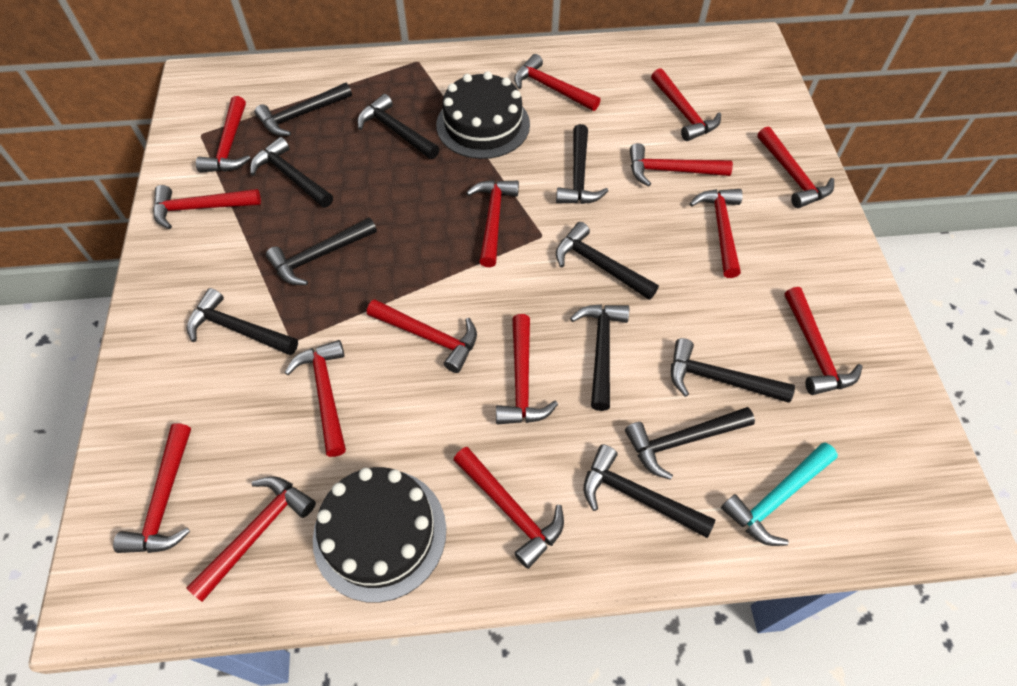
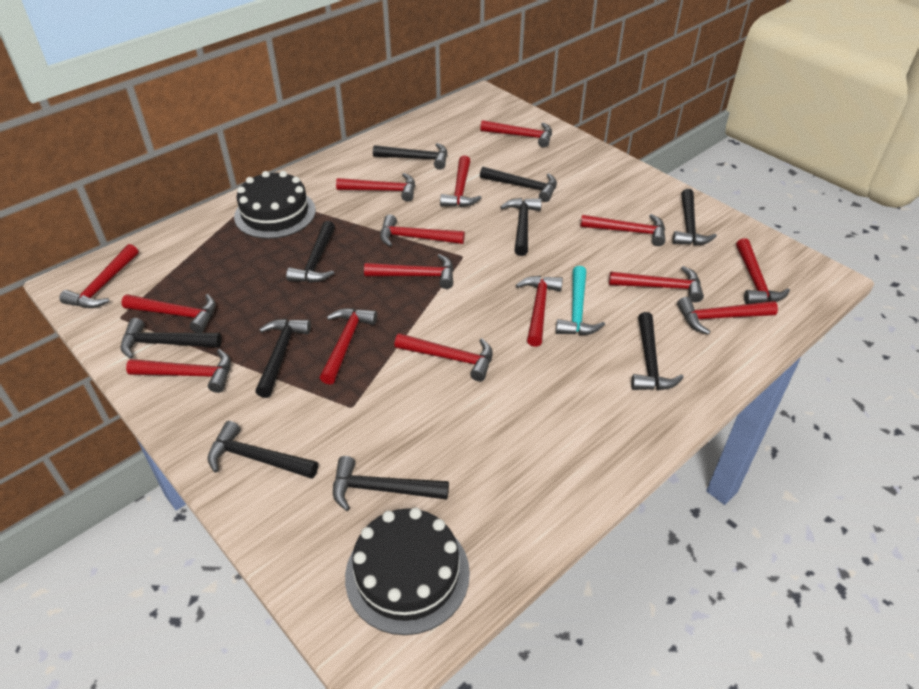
black hammer: 11 -> 10

